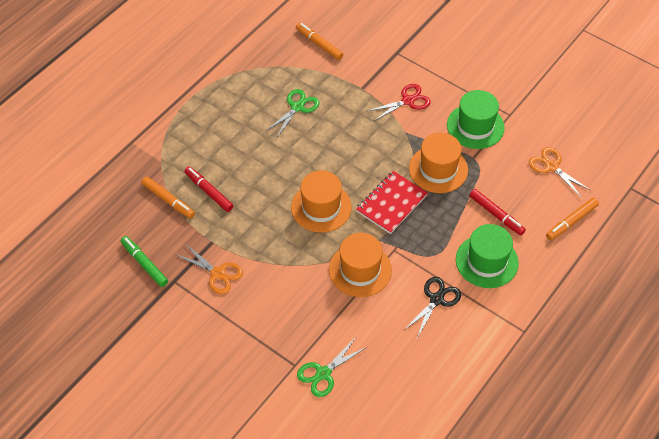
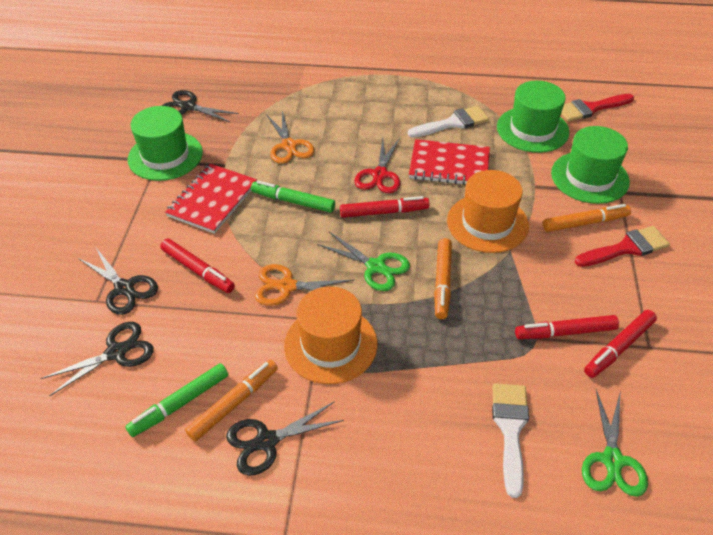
black scissors: 1 -> 4
green hat: 2 -> 3
green marker: 1 -> 2
orange hat: 3 -> 2
red brush: 0 -> 2
red marker: 2 -> 4
red notebook: 1 -> 2
white brush: 0 -> 2

